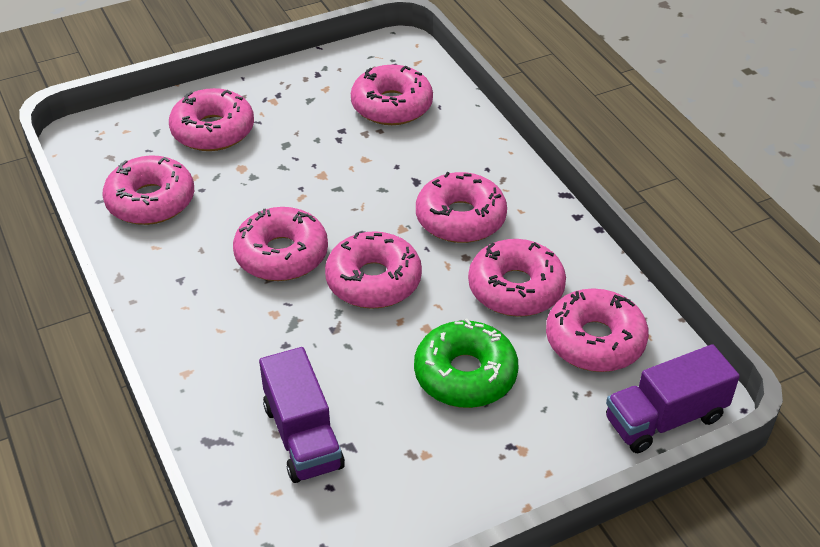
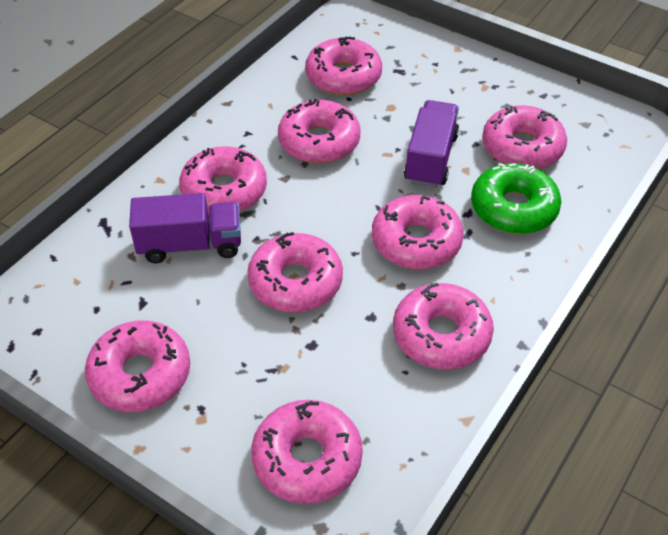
pink donut: 8 -> 9

